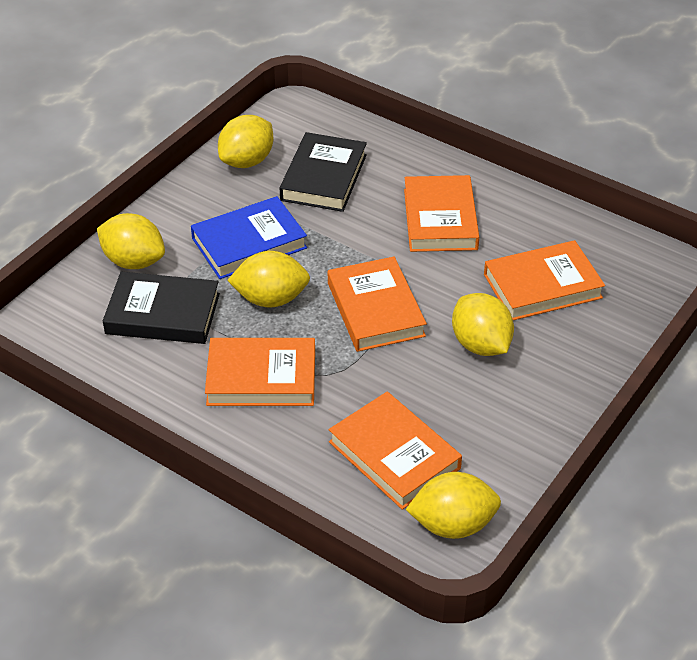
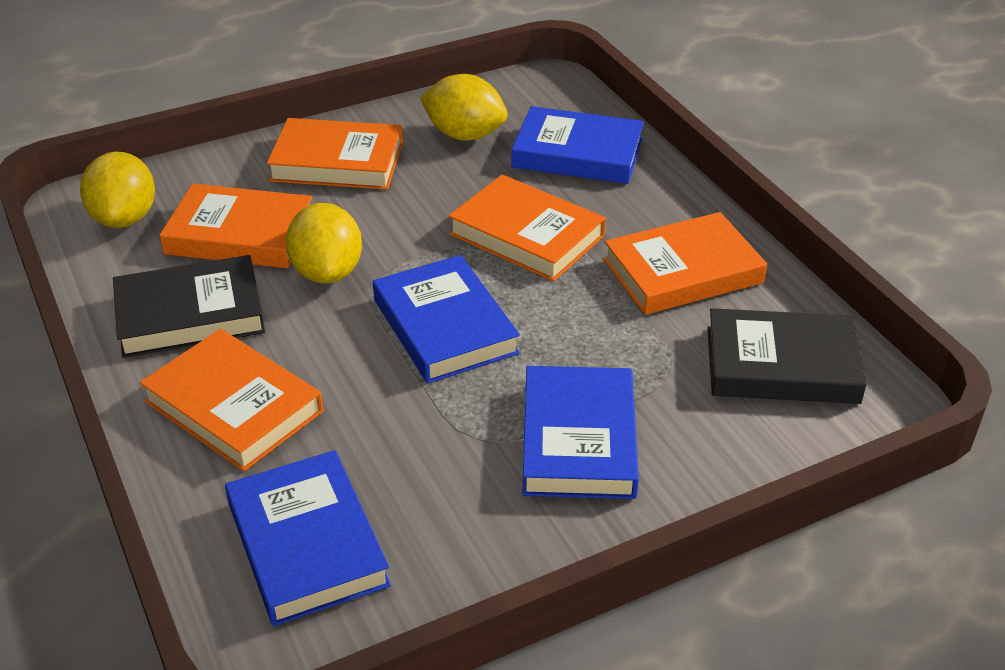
blue book: 1 -> 4
yellow lemon: 5 -> 3

